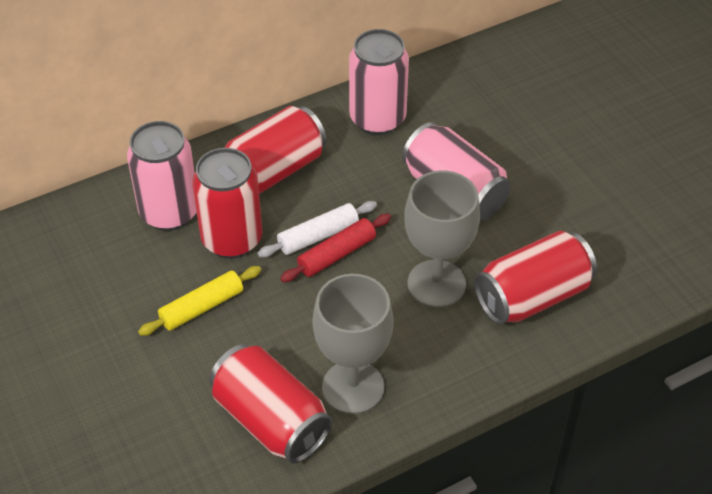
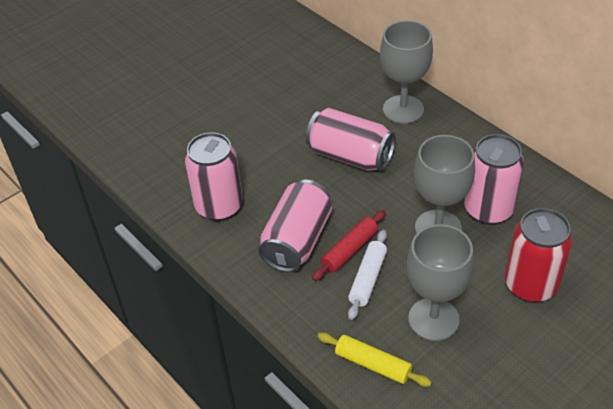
grey goblet: 2 -> 3
pink can: 3 -> 4
red can: 4 -> 1

